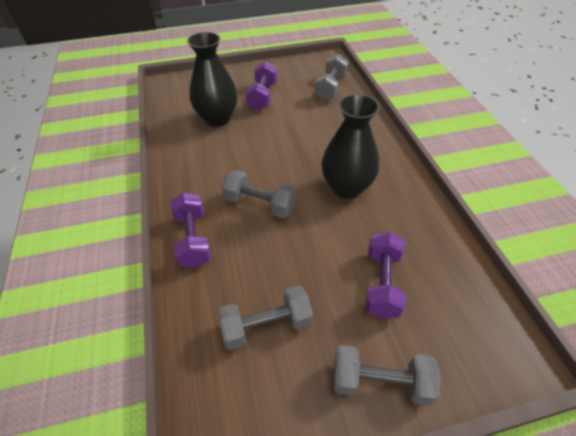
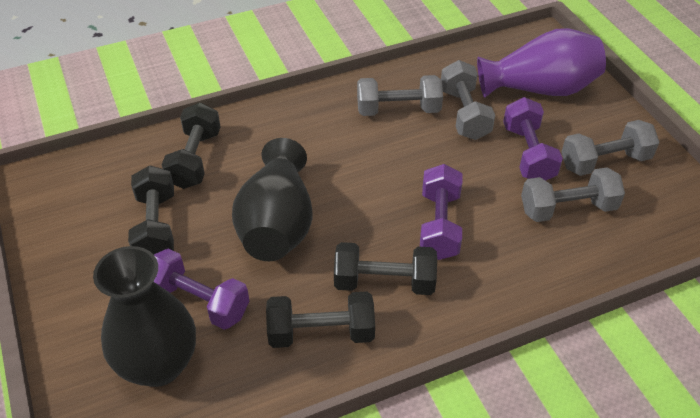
black dumbbell: 0 -> 4
purple vase: 0 -> 1

